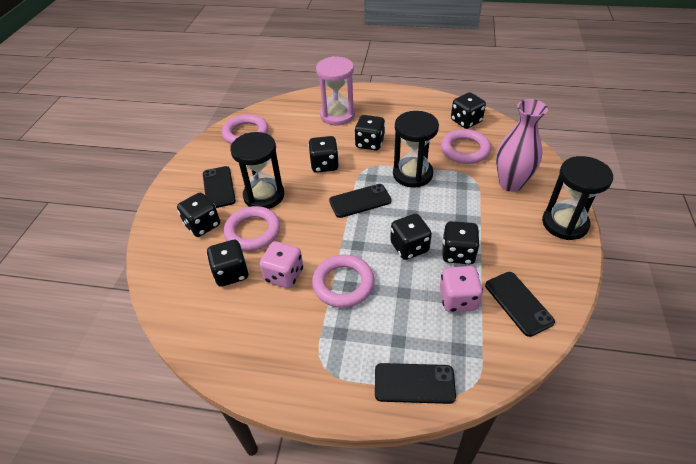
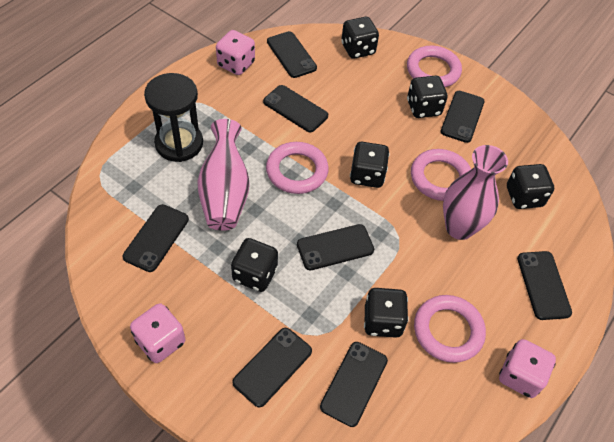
black dice: 7 -> 6
black hourglass: 3 -> 1
black phone: 4 -> 8
pink dice: 2 -> 3
pink hourglass: 1 -> 0
pink vase: 1 -> 2

